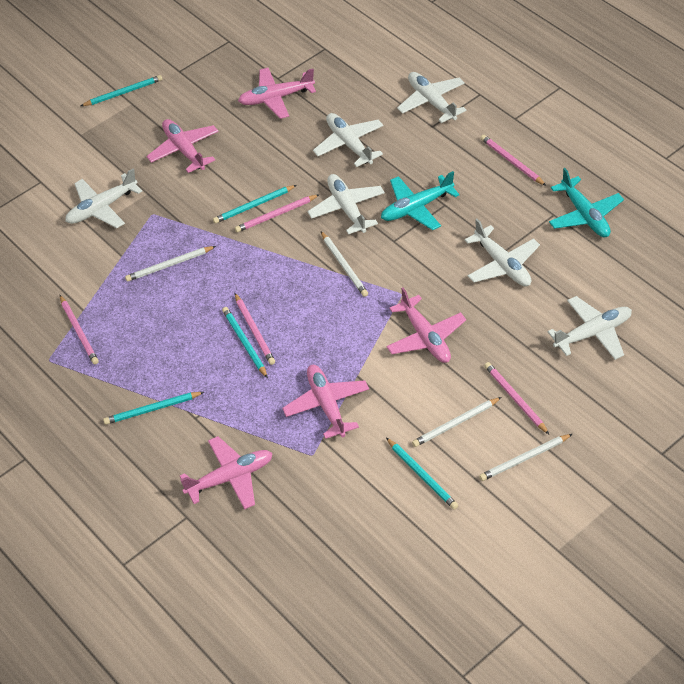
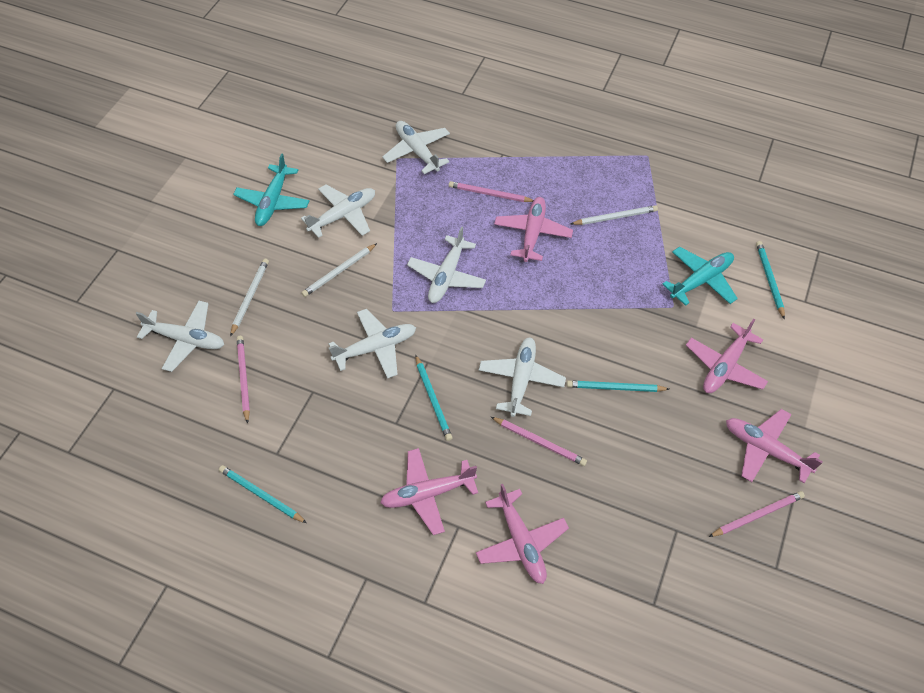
pink pencil: 5 -> 4
turquoise pencil: 5 -> 4
white pencil: 4 -> 3

